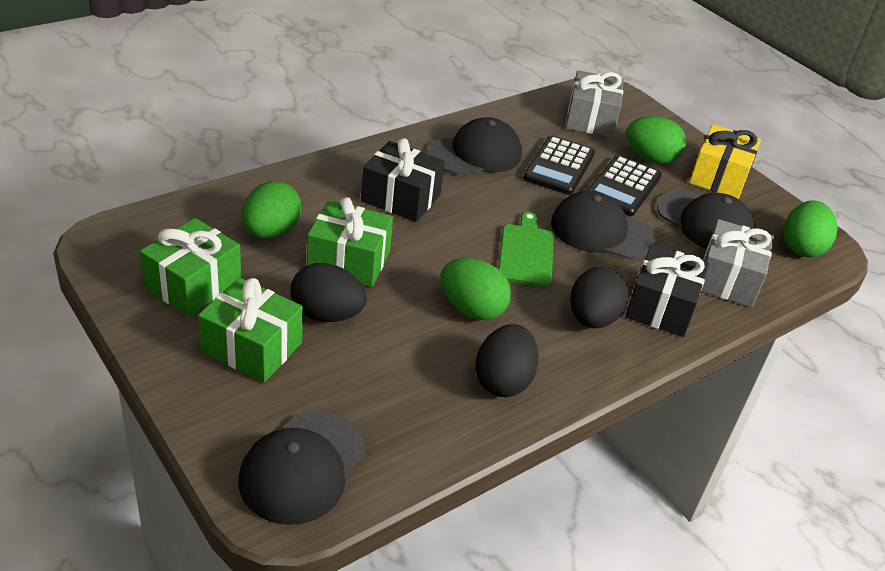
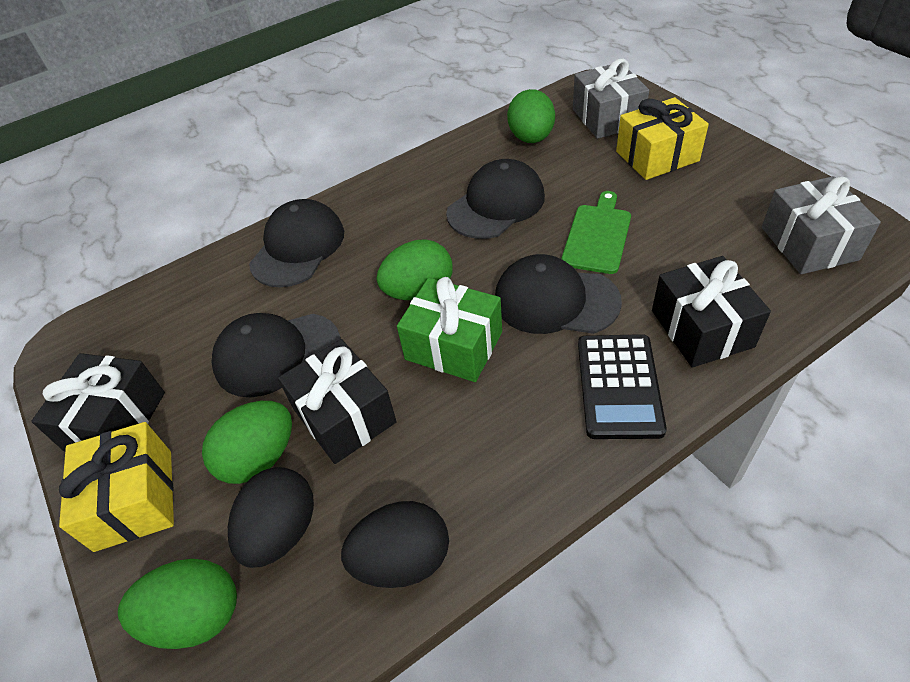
black calculator: 2 -> 1
black egg: 3 -> 2
black gift: 2 -> 3
green gift: 3 -> 1
yellow gift: 1 -> 2

